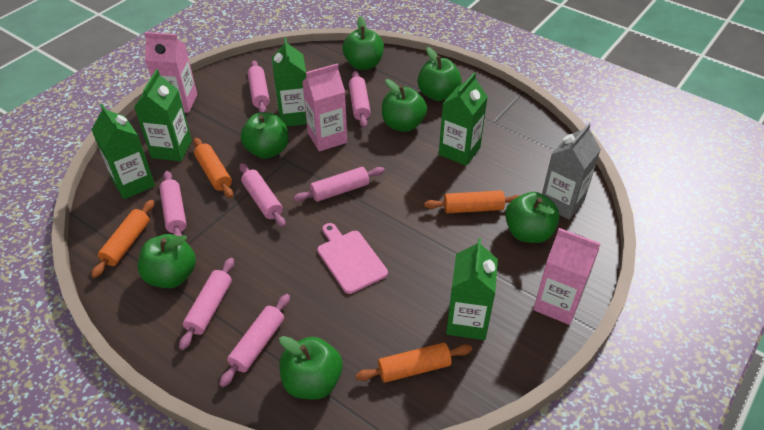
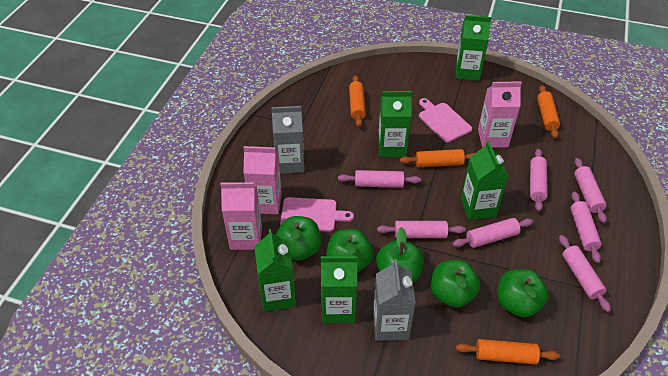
green apple: 7 -> 5
grey carton: 1 -> 2
pink cutting board: 1 -> 2

